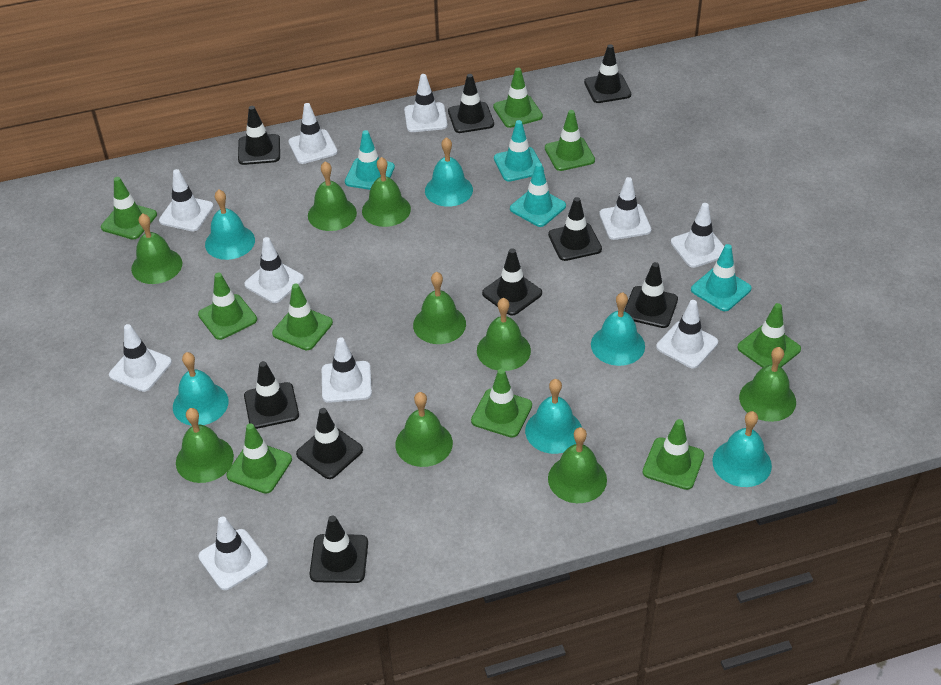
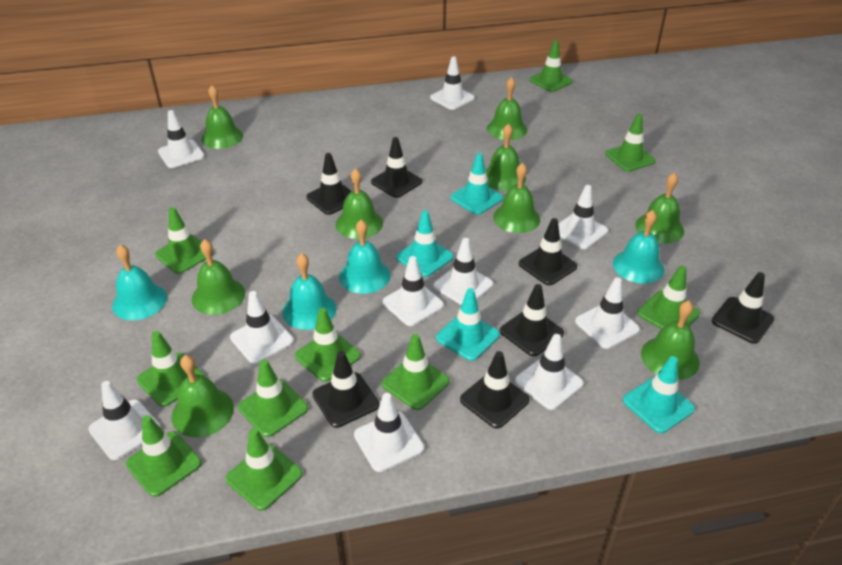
black traffic cone: 9 -> 7
green traffic cone: 9 -> 10
turquoise bell: 6 -> 4

